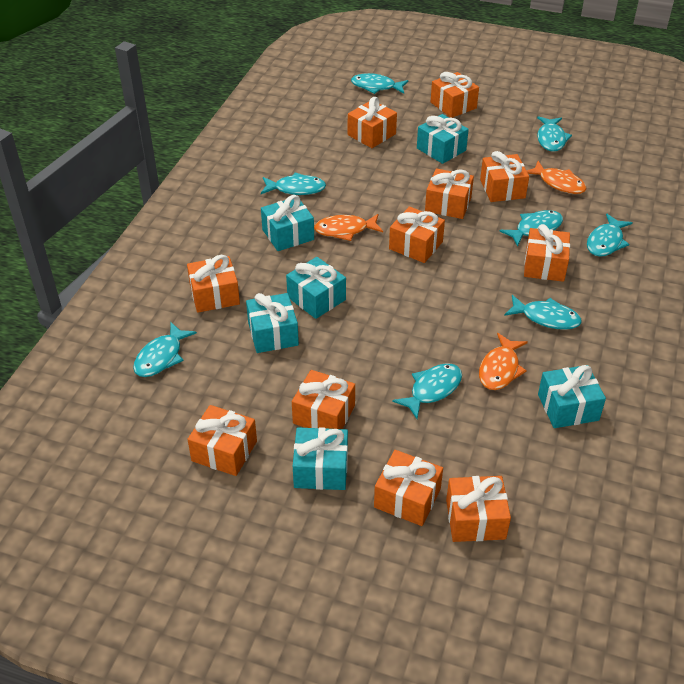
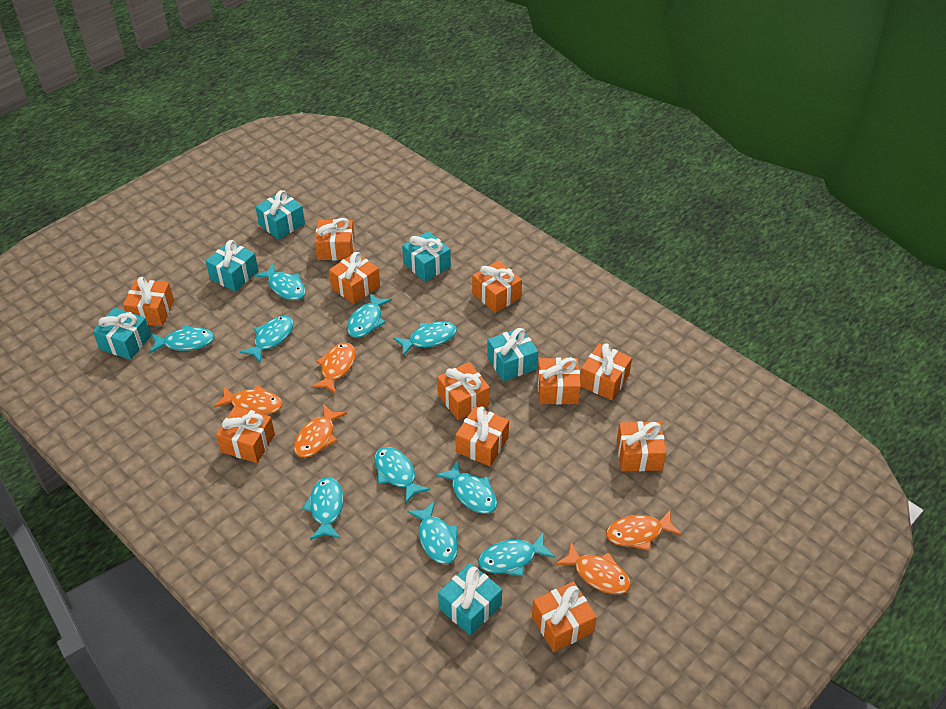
orange fish: 3 -> 5
turquoise fish: 8 -> 10

